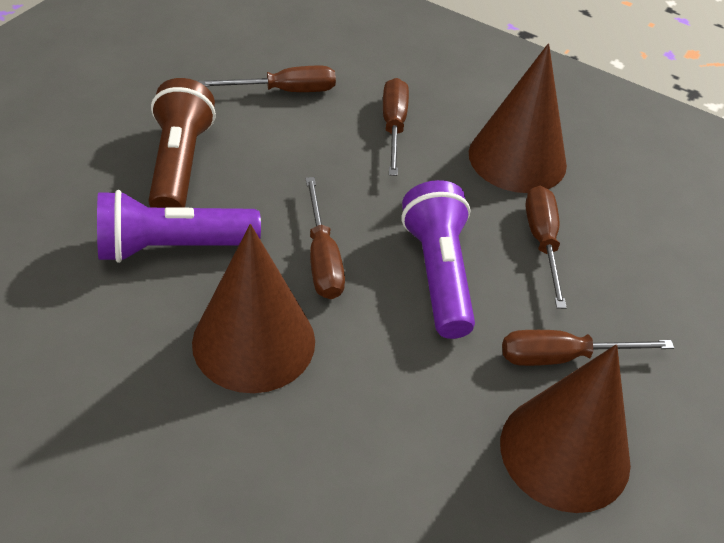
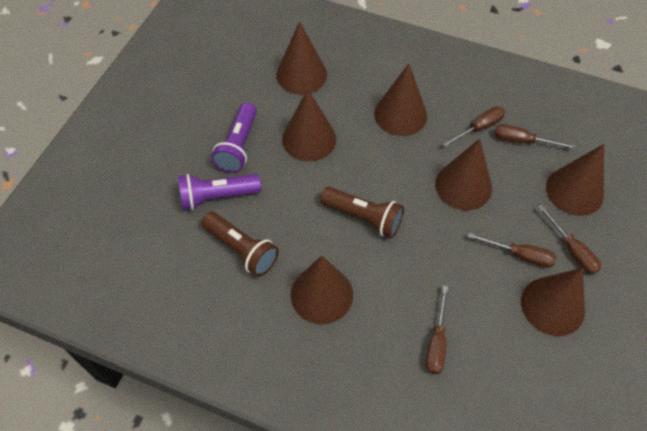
brown cone: 3 -> 7
brown flashlight: 1 -> 2

